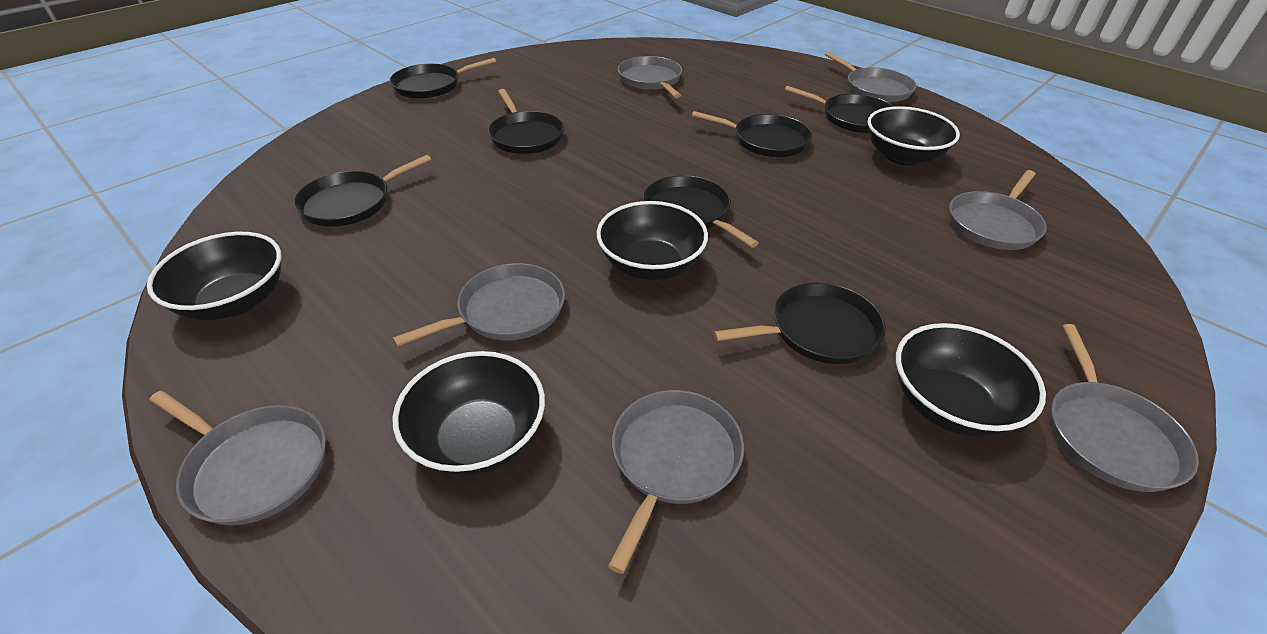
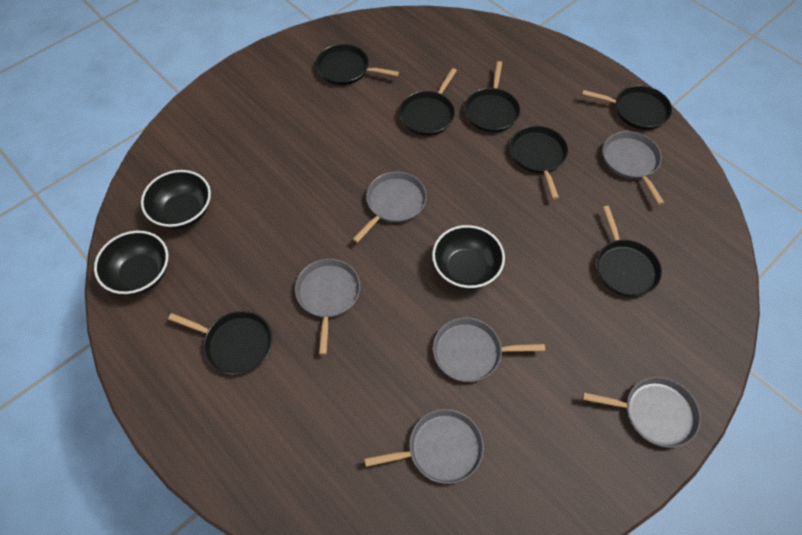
black bowl: 5 -> 3
grey pan: 7 -> 6

